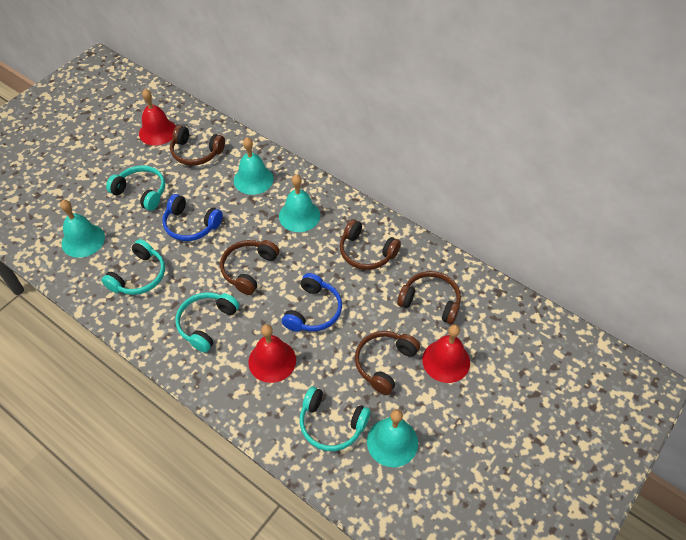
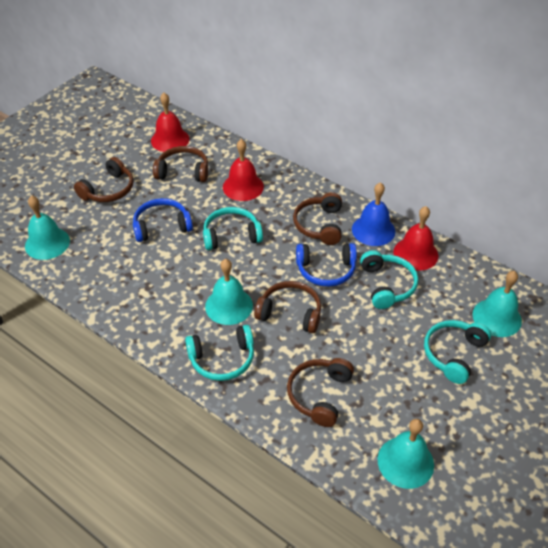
blue bell: 0 -> 1

